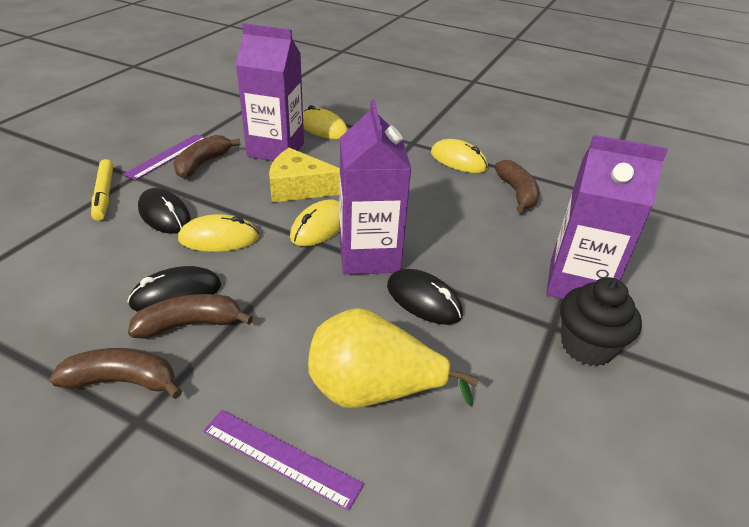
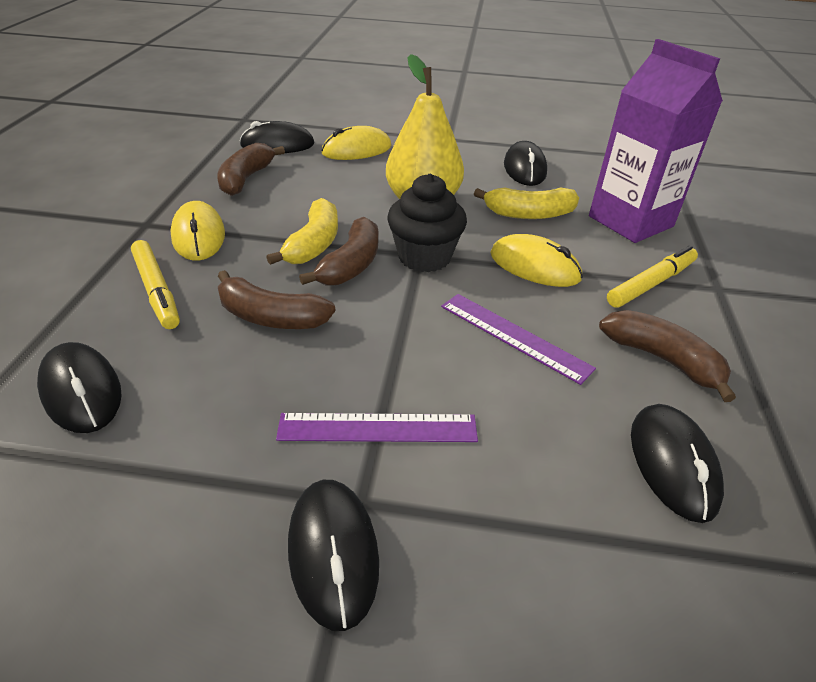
black mouse: 3 -> 5
purple carton: 3 -> 1
yellow banana: 0 -> 2
yellow cheese: 1 -> 0
yellow marker: 1 -> 2
yellow mouse: 4 -> 3

